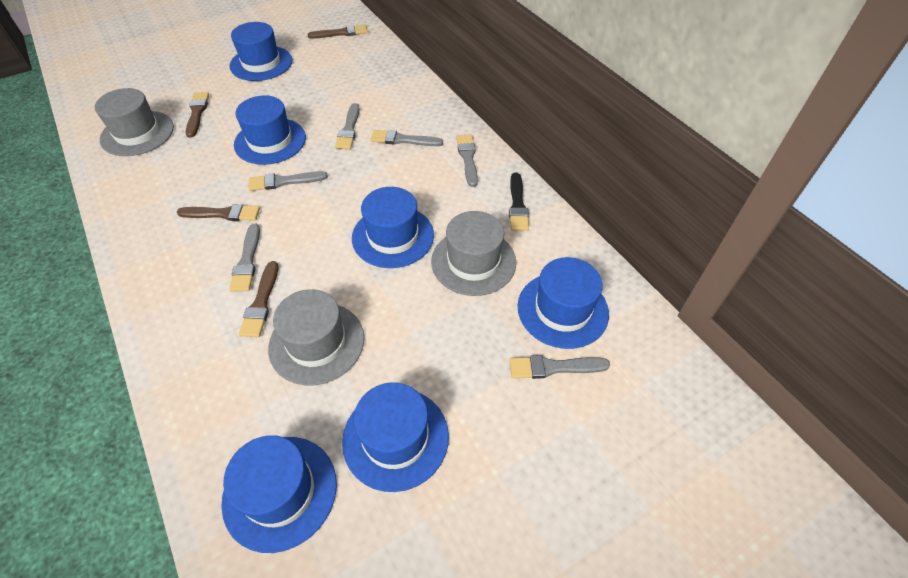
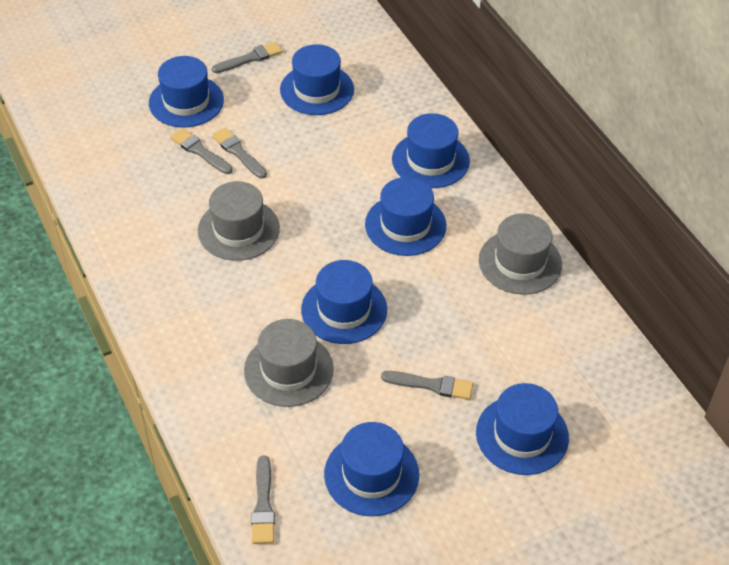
black brush: 1 -> 0
blue hat: 6 -> 7
brown brush: 4 -> 0
grey brush: 6 -> 5

